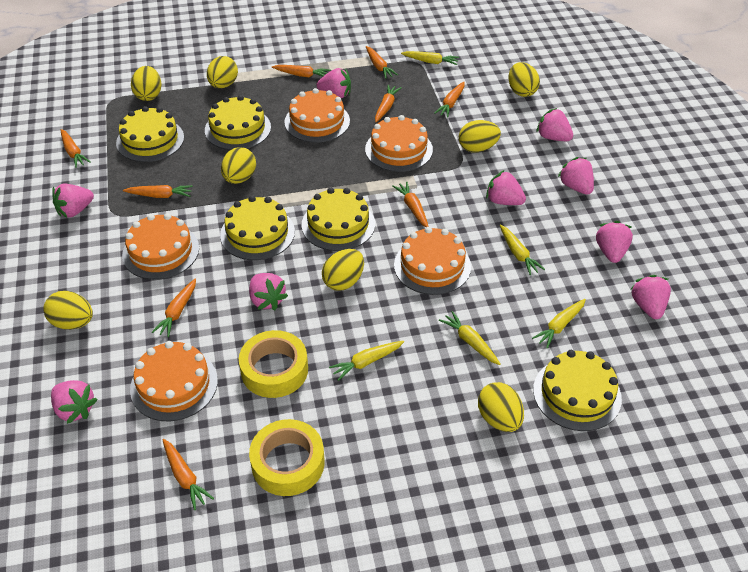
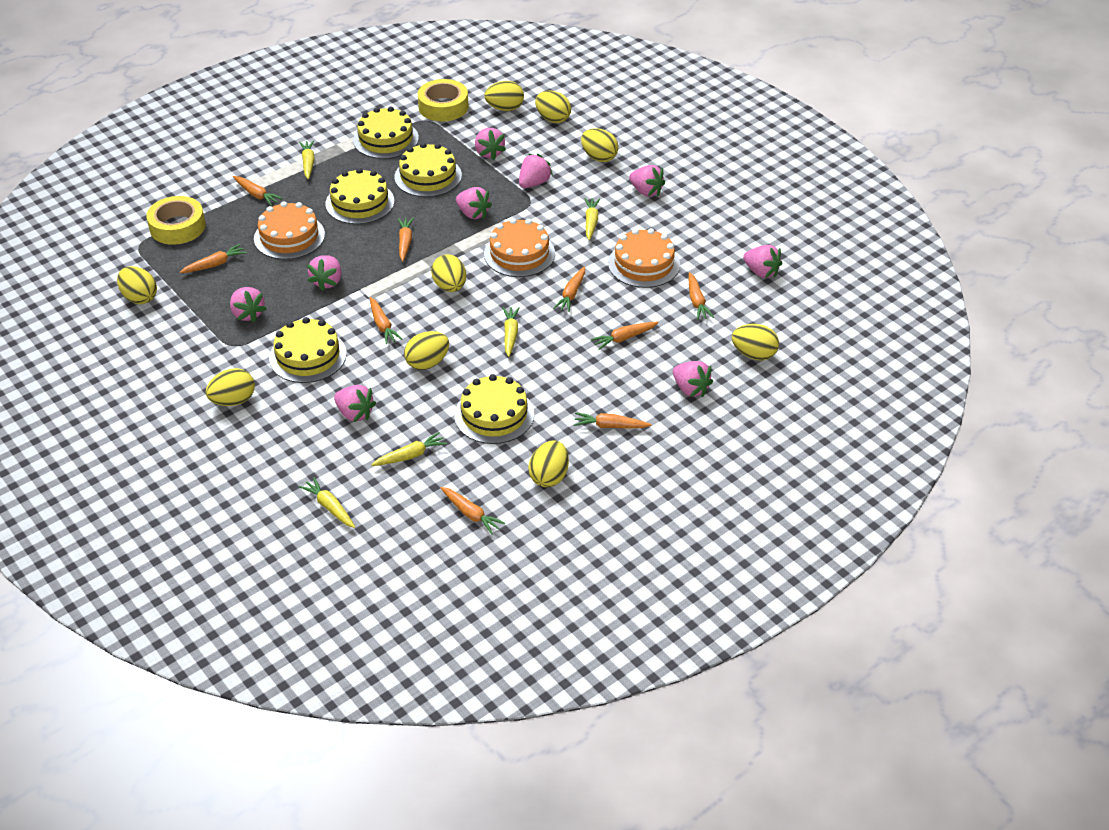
orange cake: 5 -> 3
yellow egg: 8 -> 9

